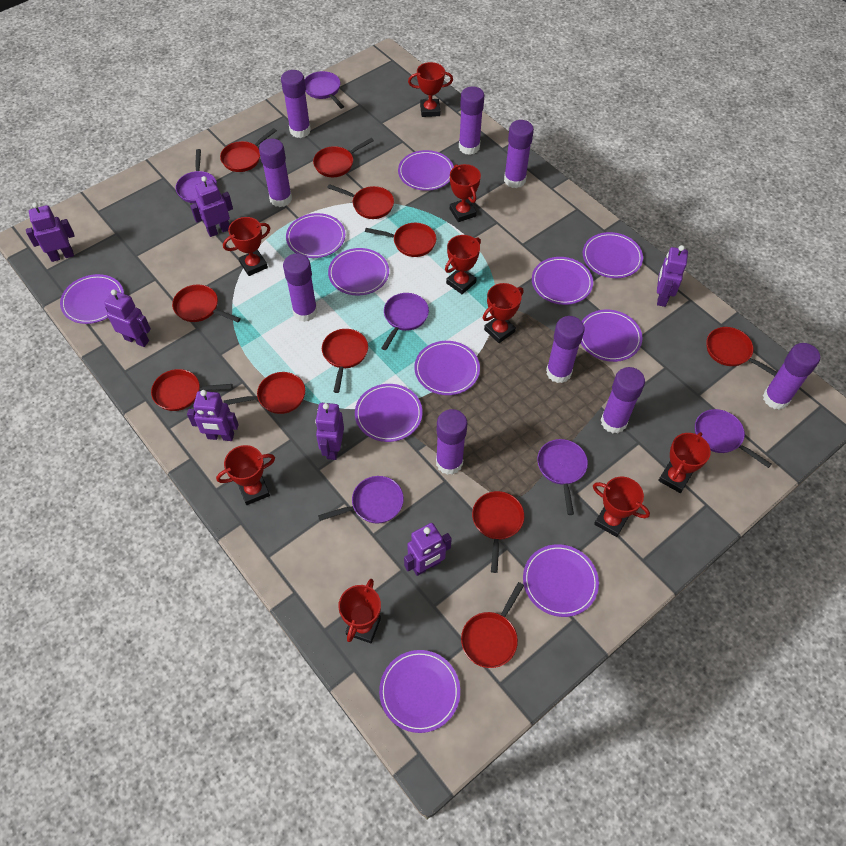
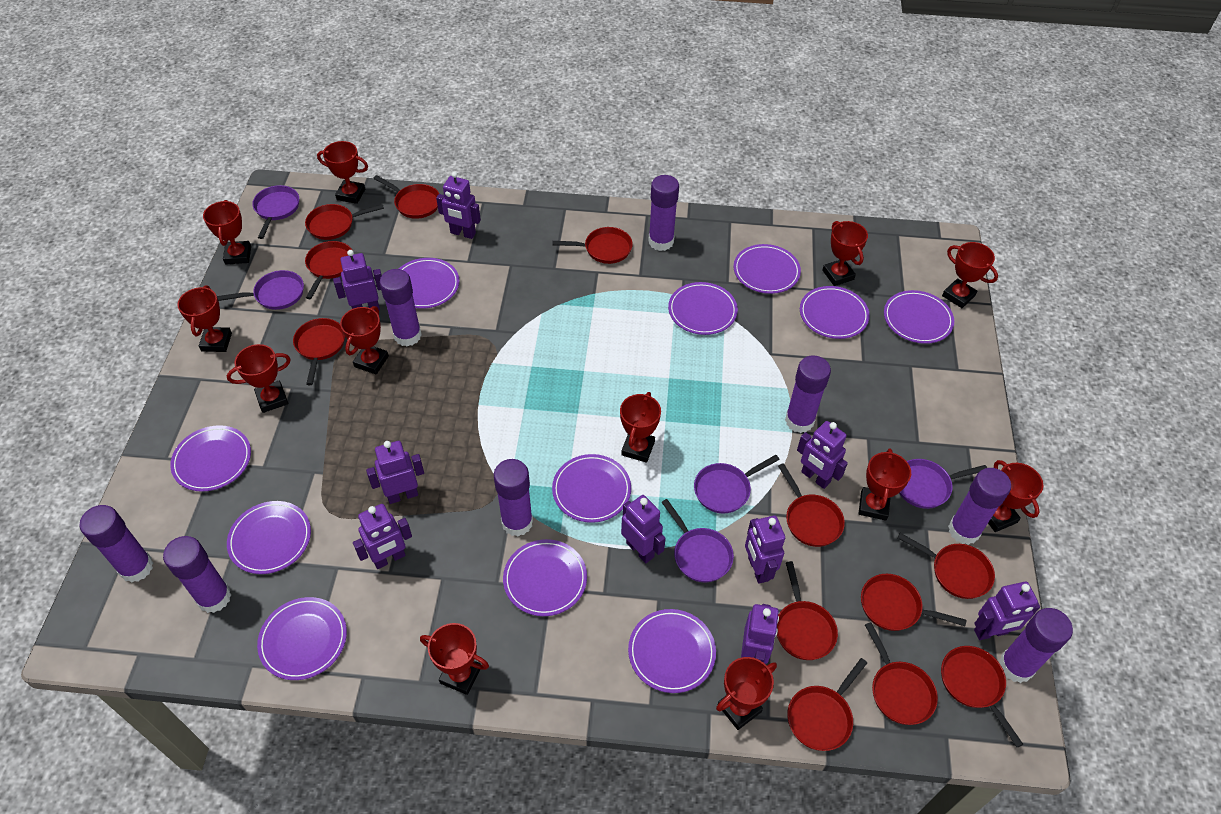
purple glue stick: 9 -> 8
purple pan: 6 -> 5
purple robot: 7 -> 9
red pan: 11 -> 12
red trophy: 9 -> 12

